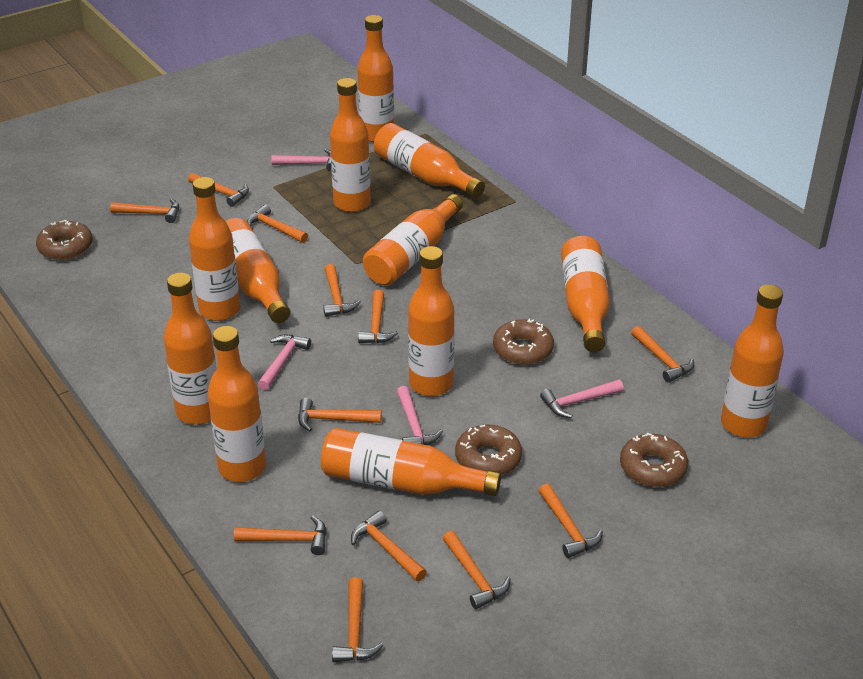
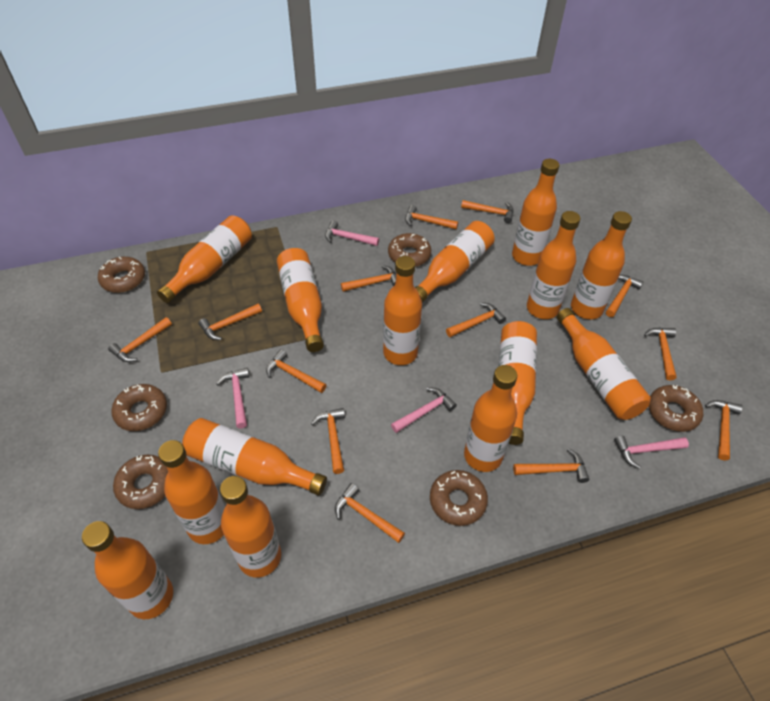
brown donut: 4 -> 6
orange bottle: 12 -> 14
orange hammer: 12 -> 13

